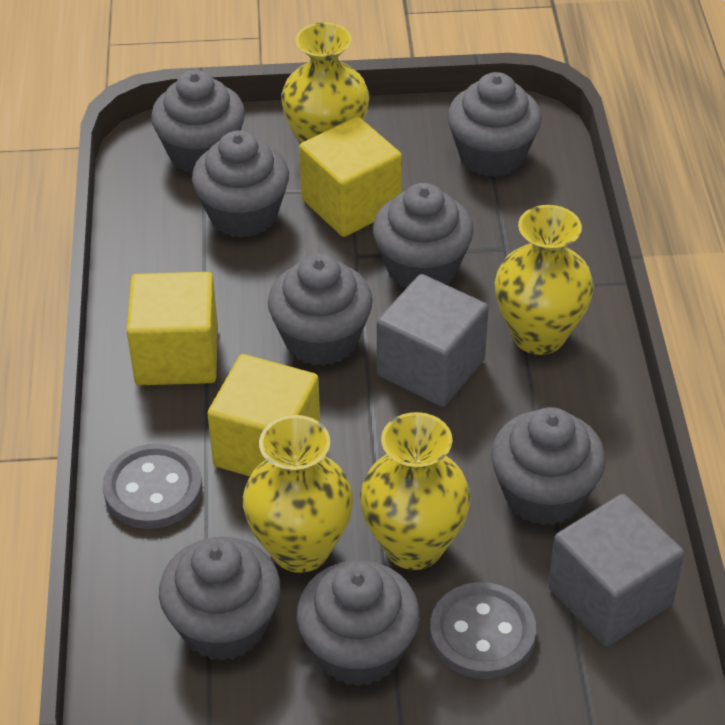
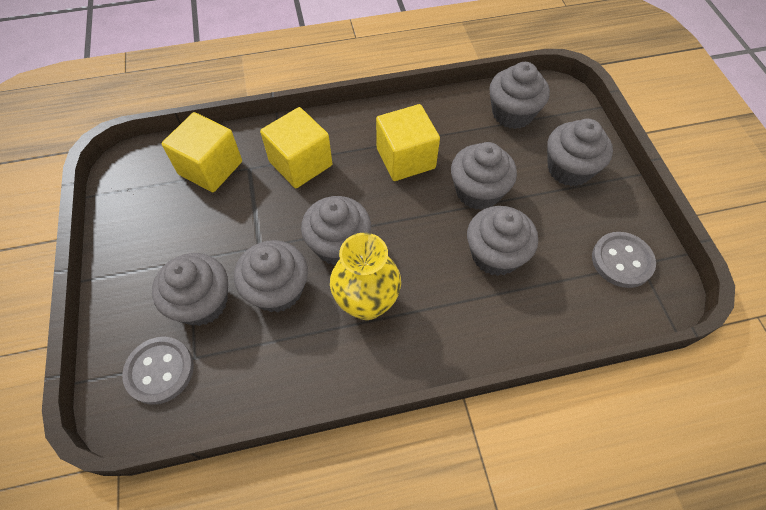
grey cube: 2 -> 0
grey cupcake: 8 -> 7
yellow vase: 4 -> 1

